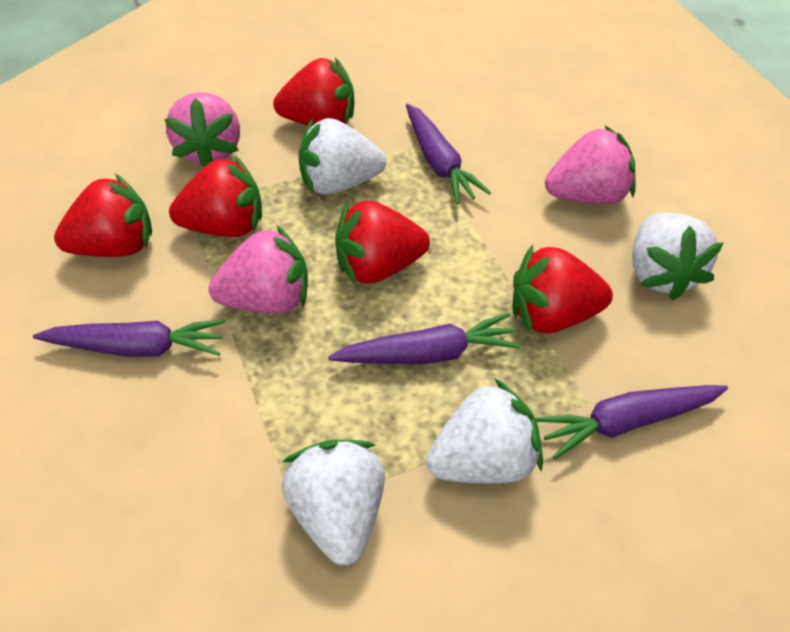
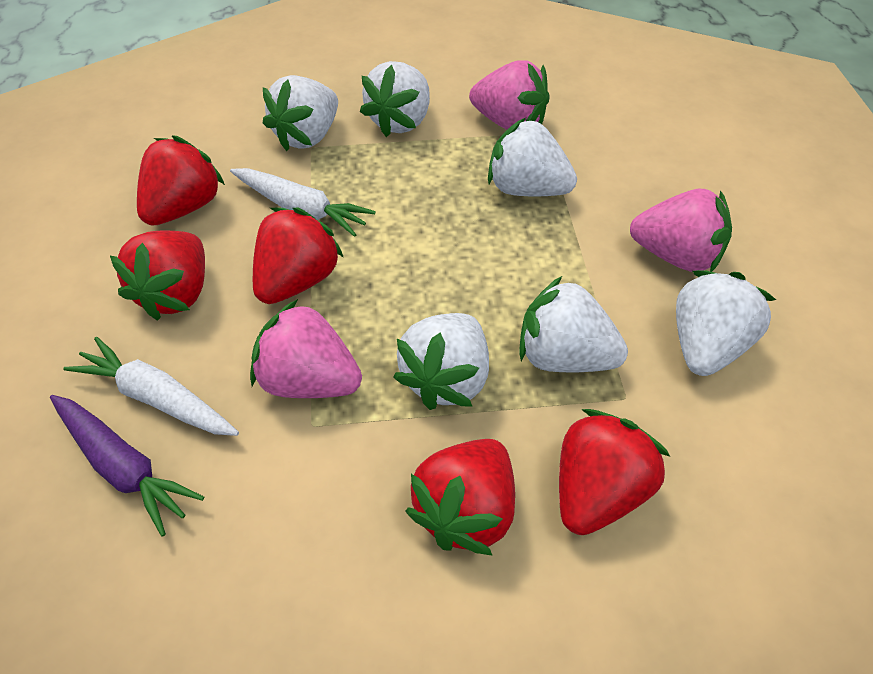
purple carrot: 4 -> 1
white carrot: 0 -> 2
white strawberry: 4 -> 6

